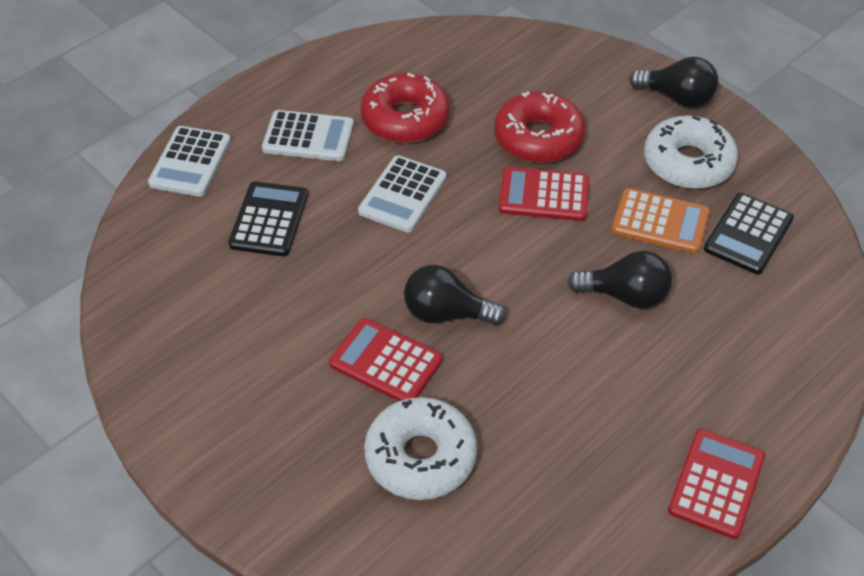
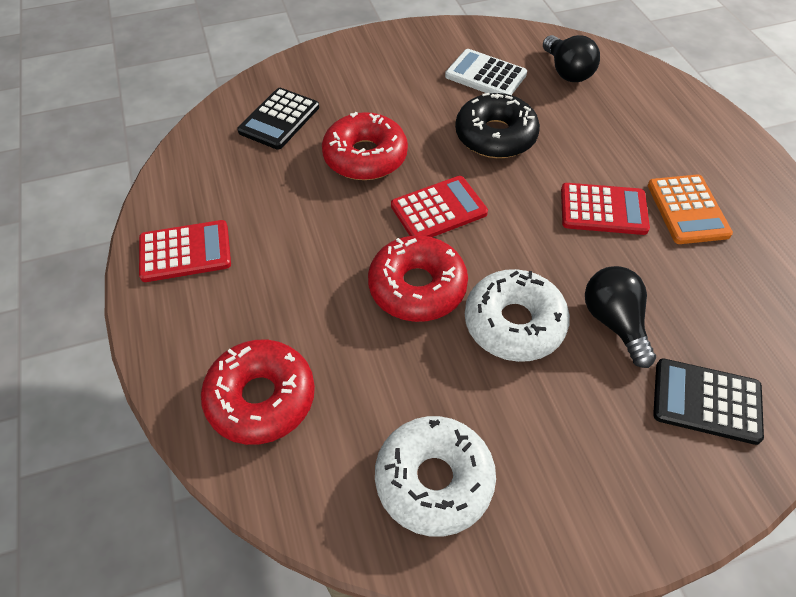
black donut: 0 -> 1
black light bulb: 3 -> 2
red donut: 2 -> 3
white calculator: 3 -> 1

